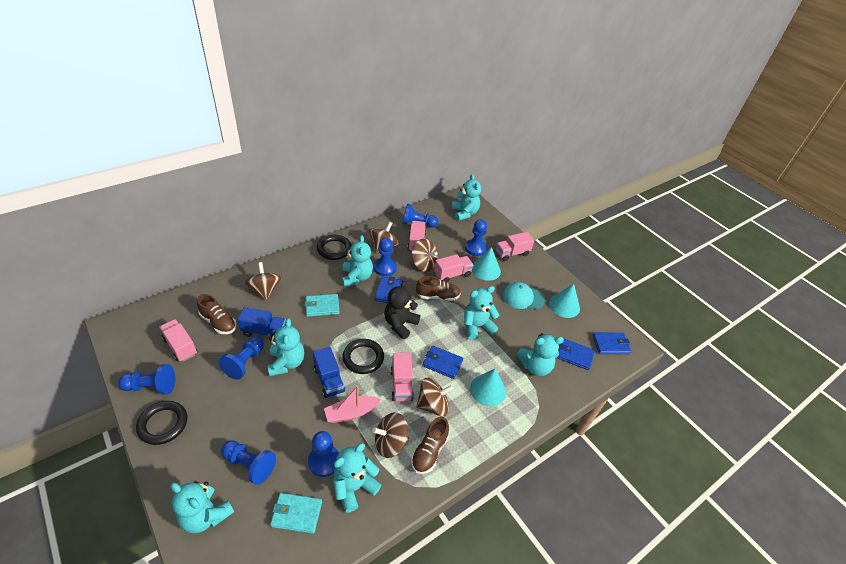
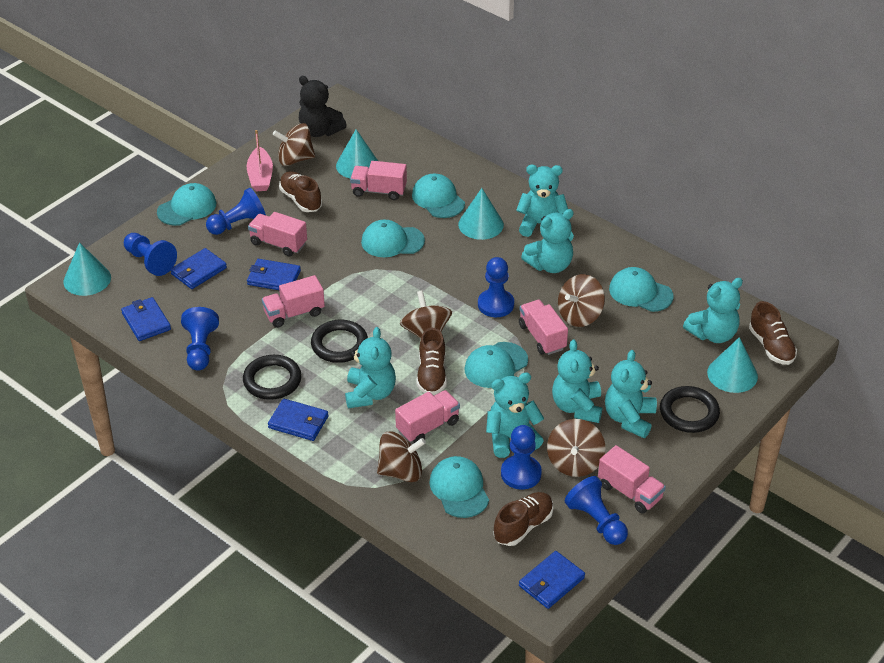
blue pawn: 7 -> 6
blue truck: 2 -> 0
blue wallet: 4 -> 5
brown shoe: 3 -> 4
pink truck: 5 -> 6
turquoise cap: 1 -> 6
turquoise cone: 3 -> 4
turquoise wallet: 2 -> 0

